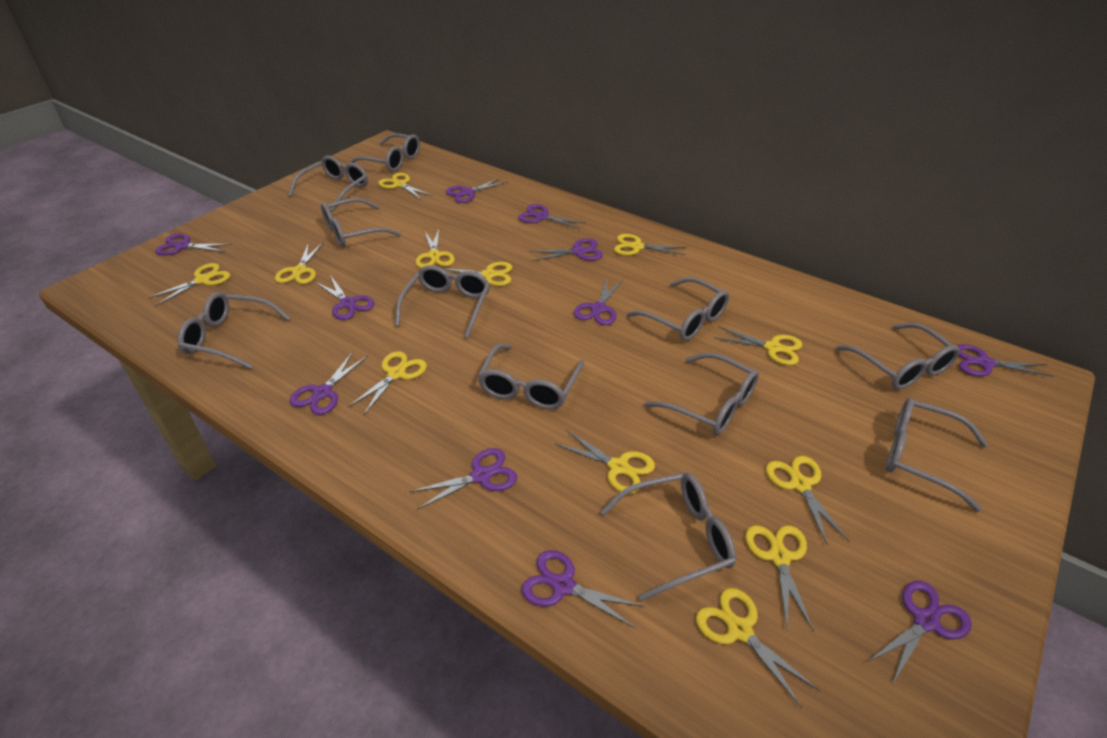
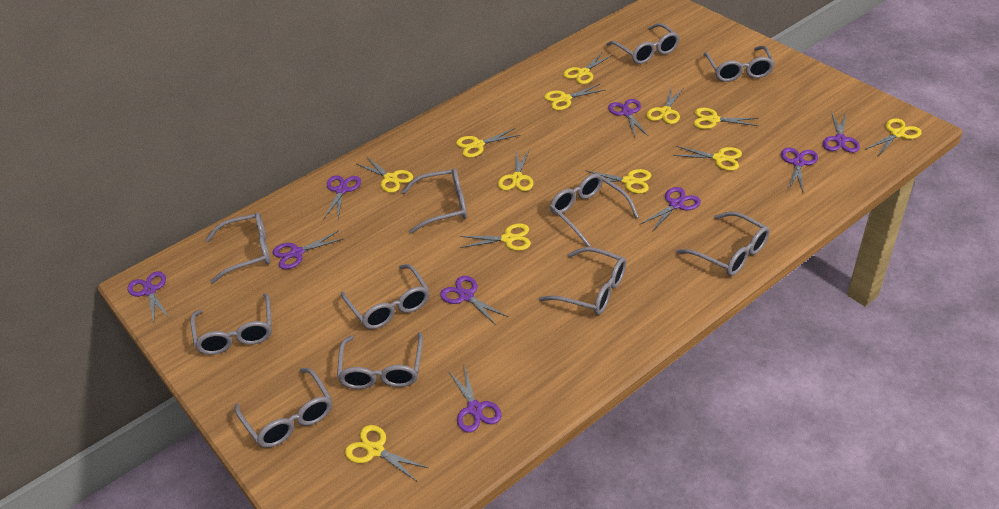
purple scissors: 11 -> 9

